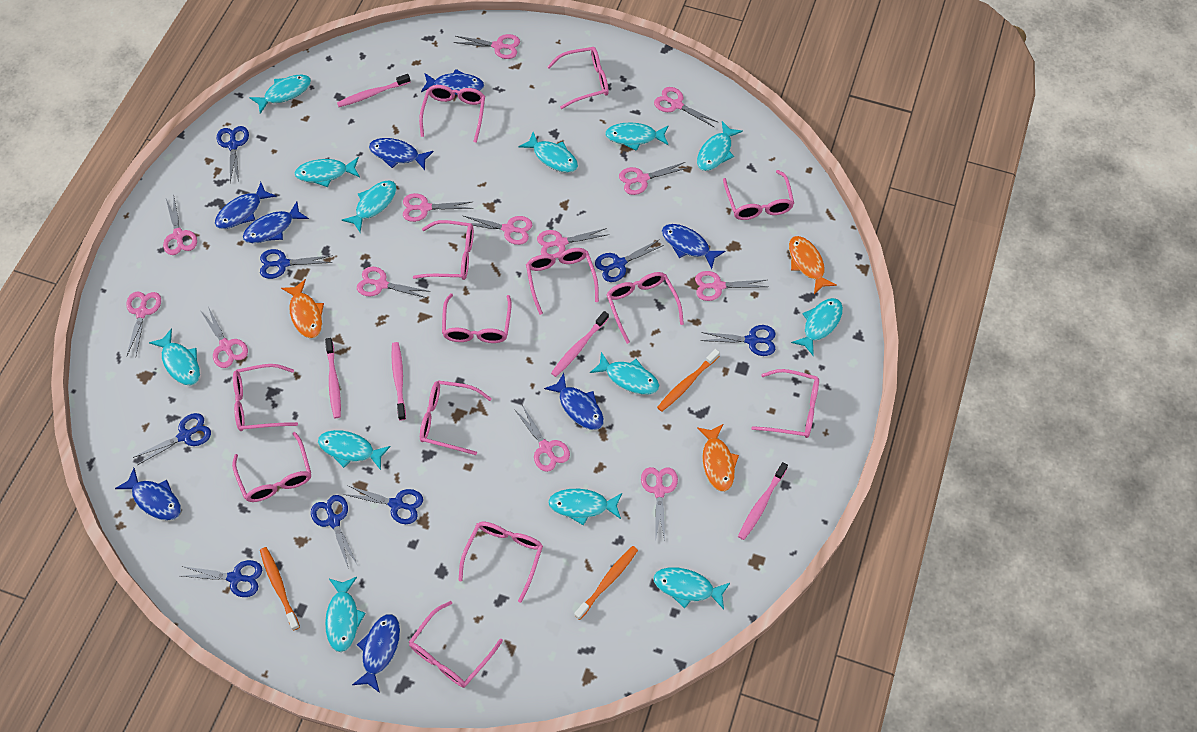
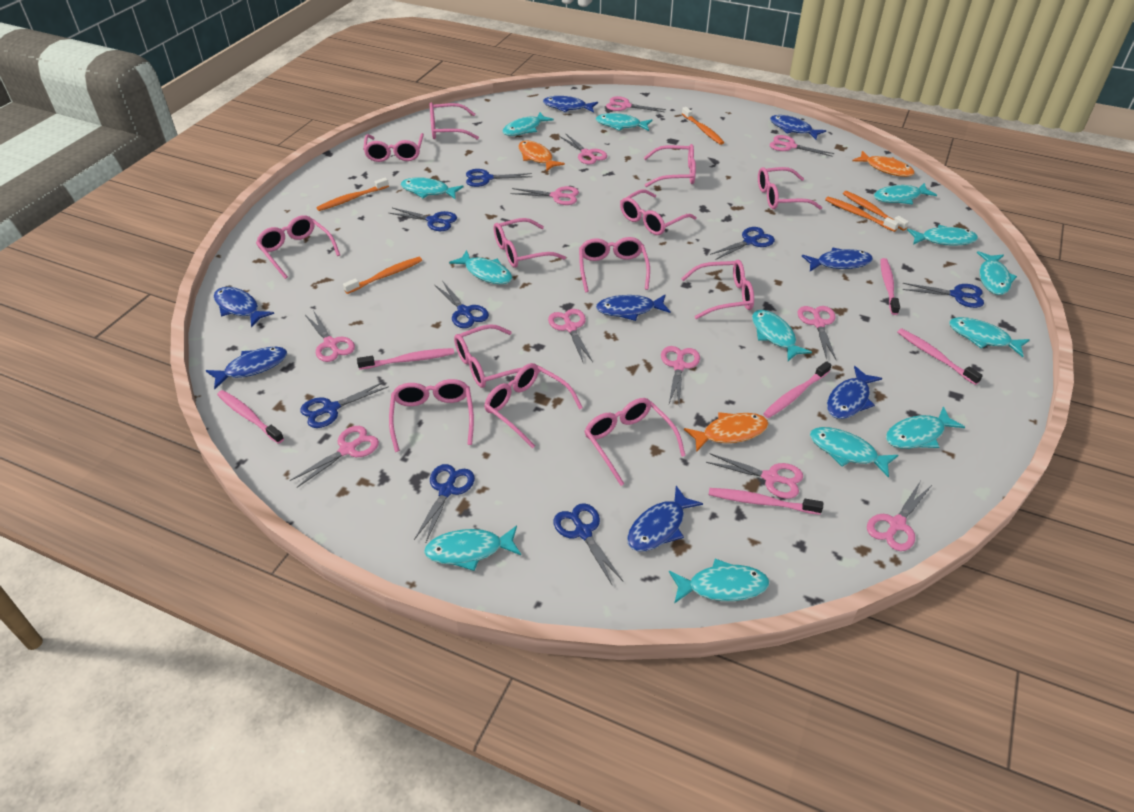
orange toothbrush: 3 -> 5
pink scissors: 13 -> 11
pink toothbrush: 5 -> 6

